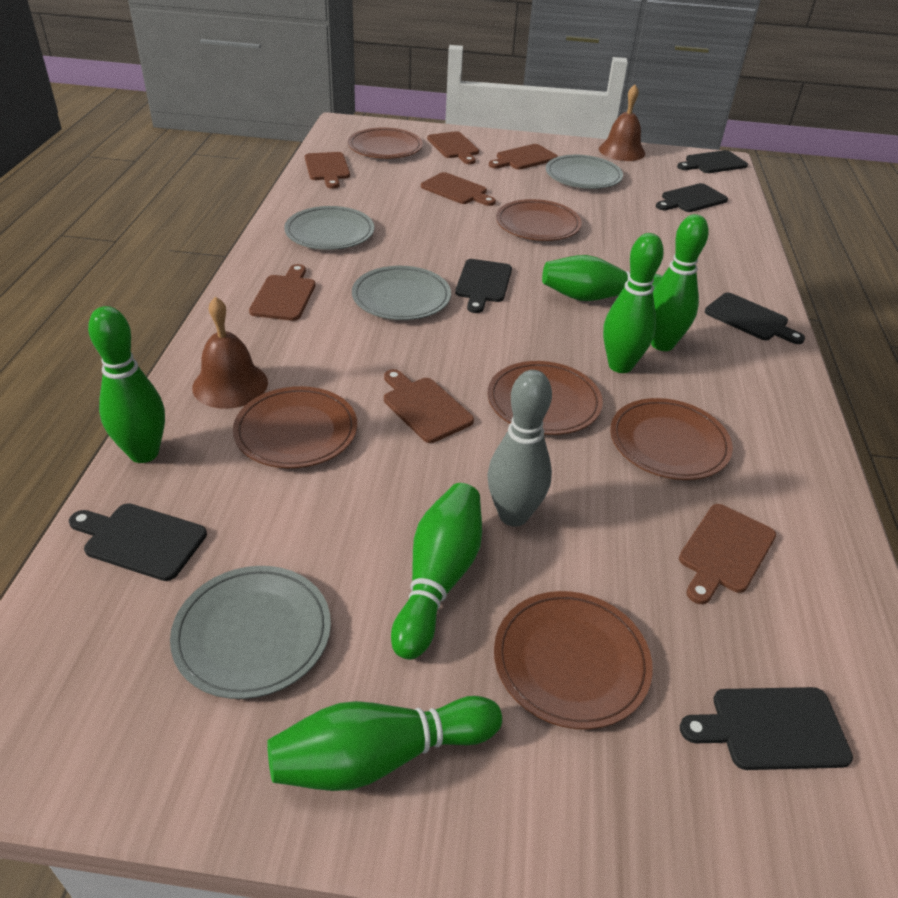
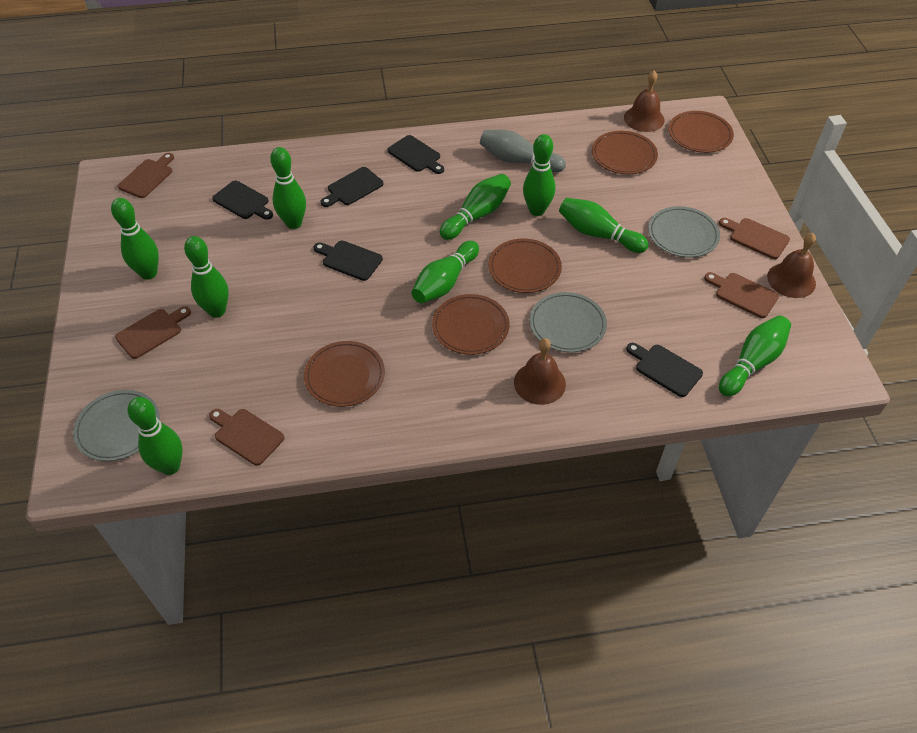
black cutting board: 6 -> 5
brown bell: 2 -> 3
brown cutting board: 7 -> 5
brown plate: 6 -> 5
green bowling pin: 6 -> 9
grey plate: 4 -> 3

